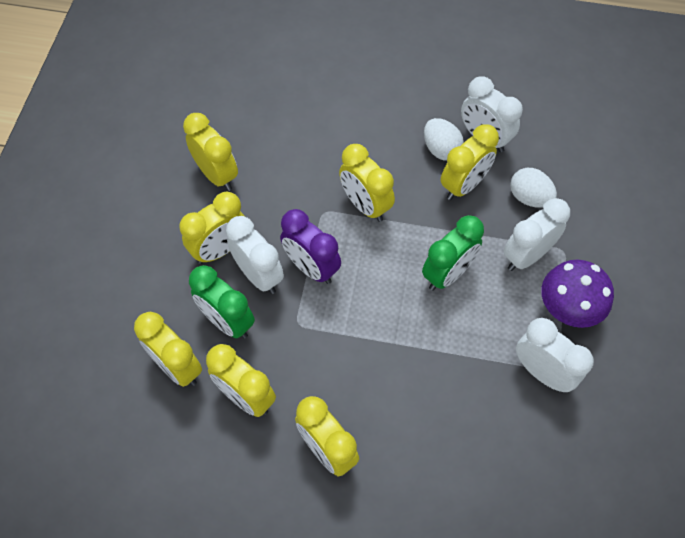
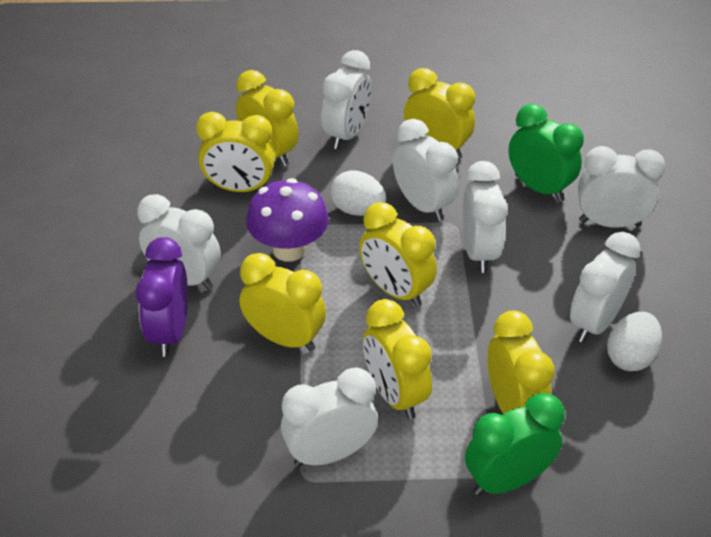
white clock: 4 -> 7

